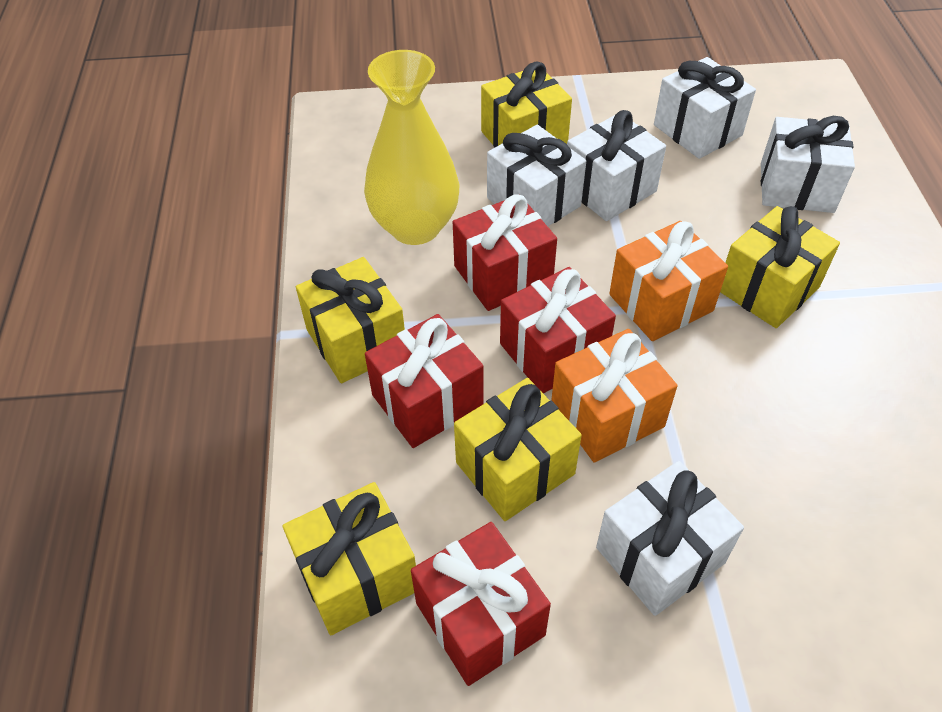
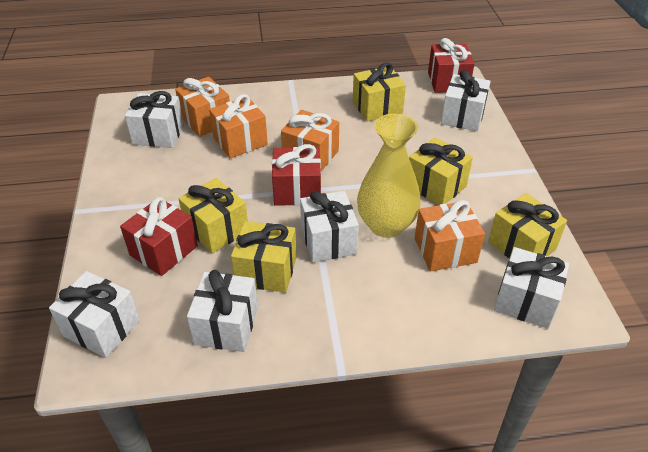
orange gift: 2 -> 4
red gift: 4 -> 3
white gift: 5 -> 6

